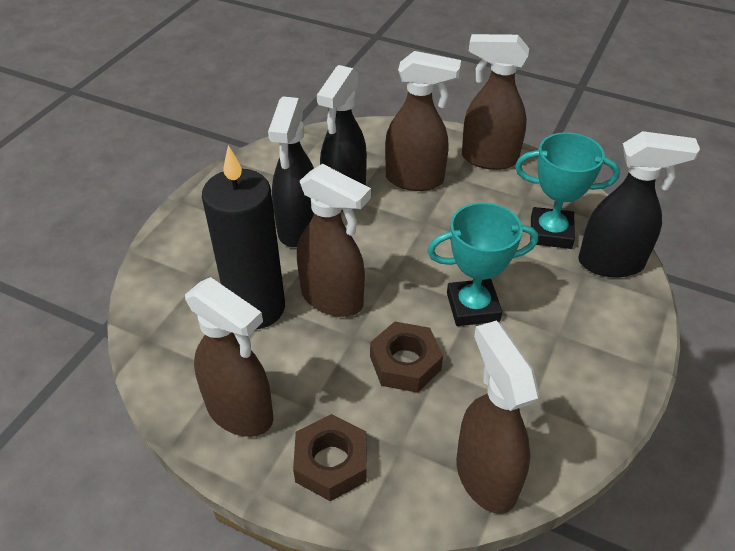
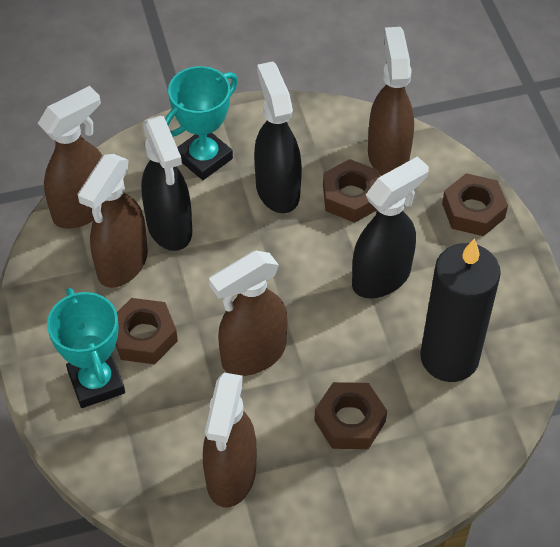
brown nut: 2 -> 4

